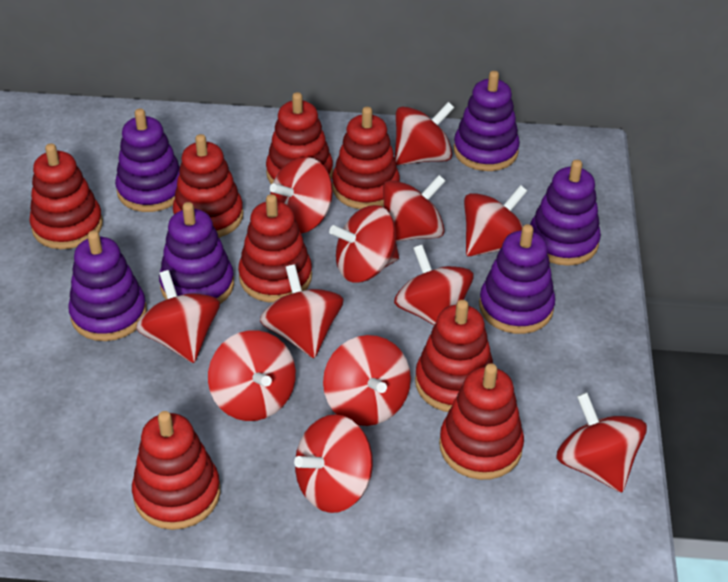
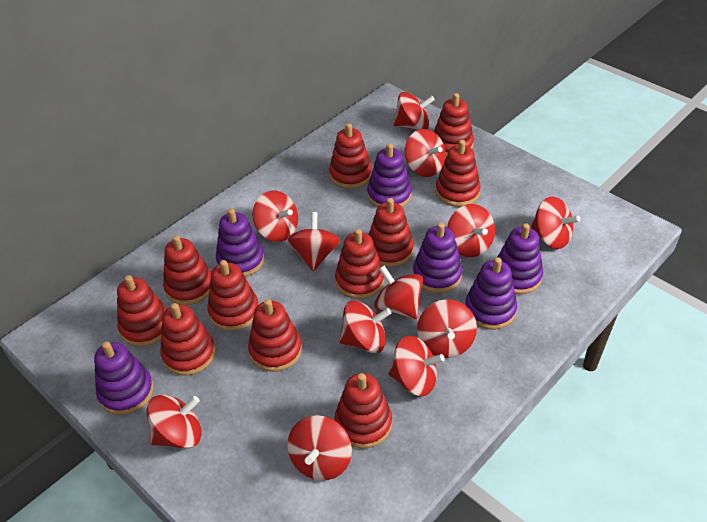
red stacking toy: 8 -> 11

